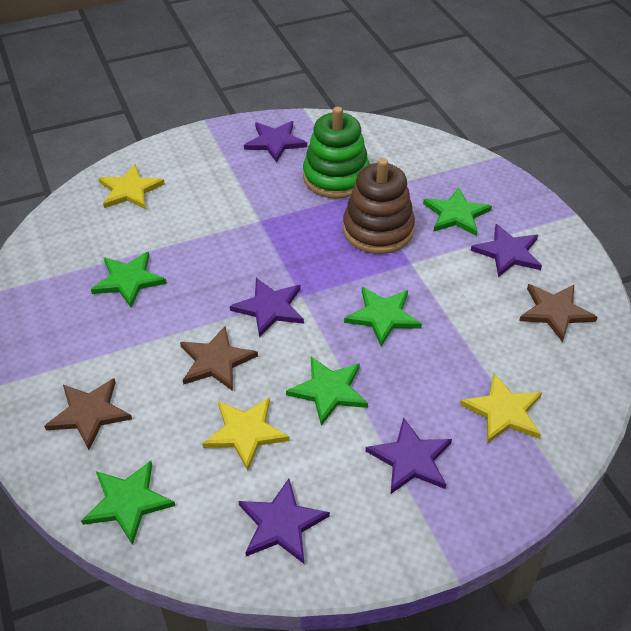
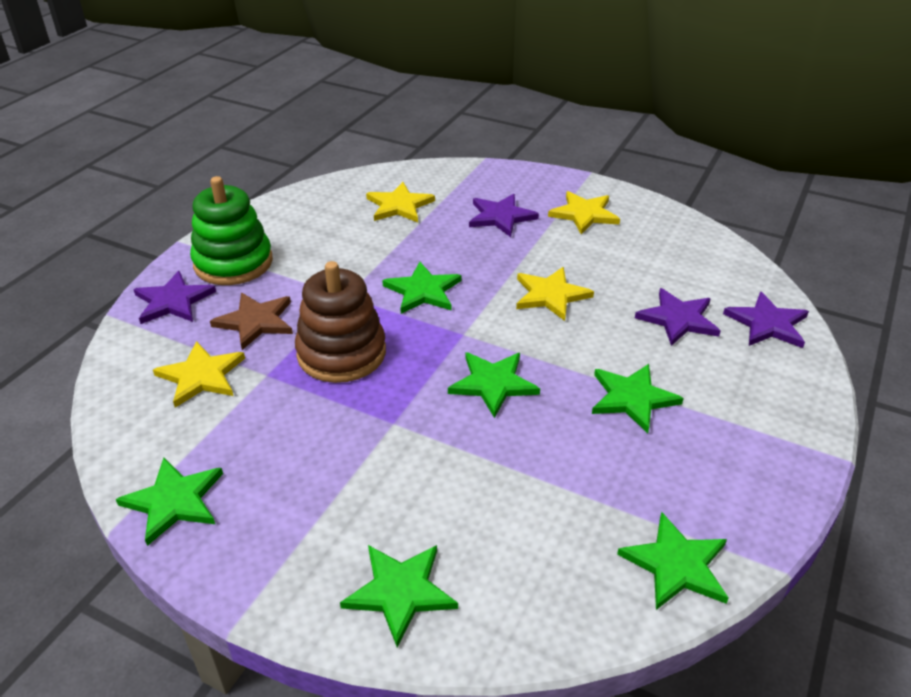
brown star: 3 -> 1
green star: 5 -> 6
purple star: 5 -> 4
yellow star: 3 -> 4

